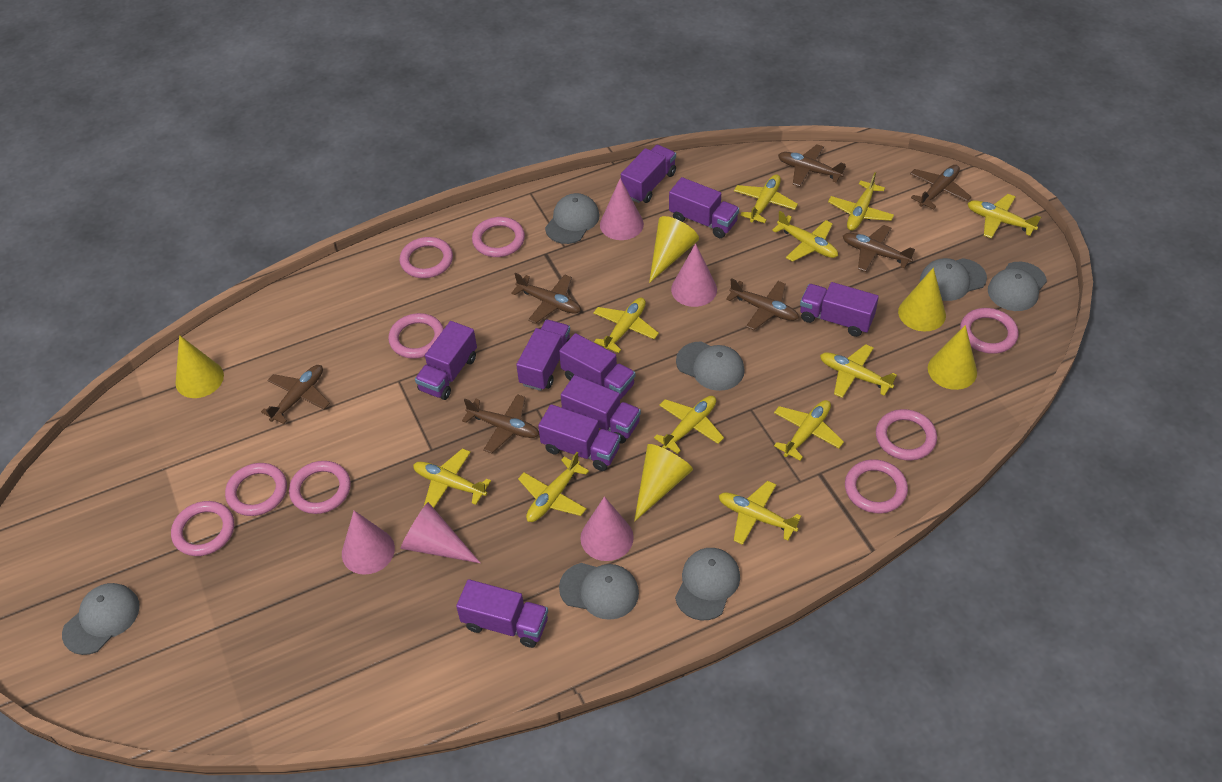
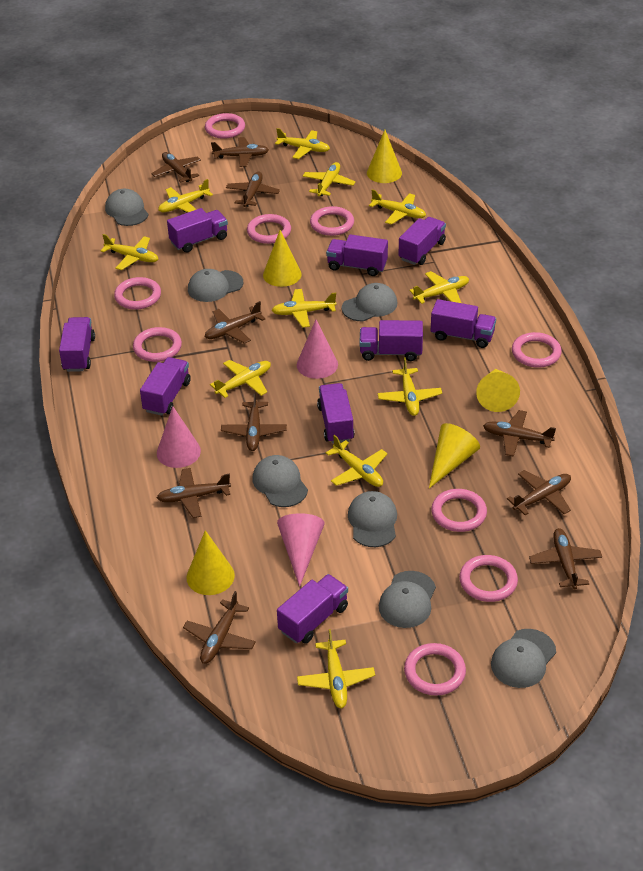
brown plane: 7 -> 10
pink cone: 5 -> 3

